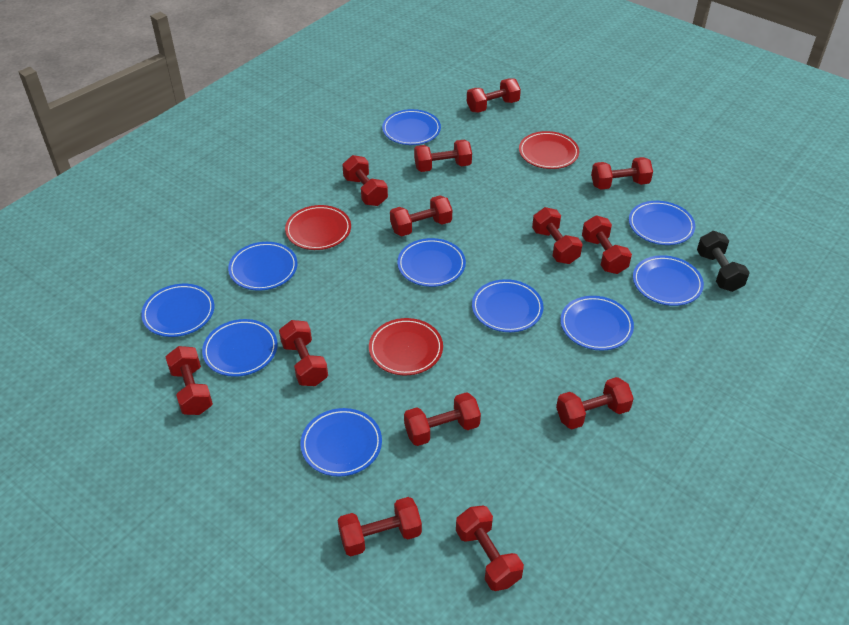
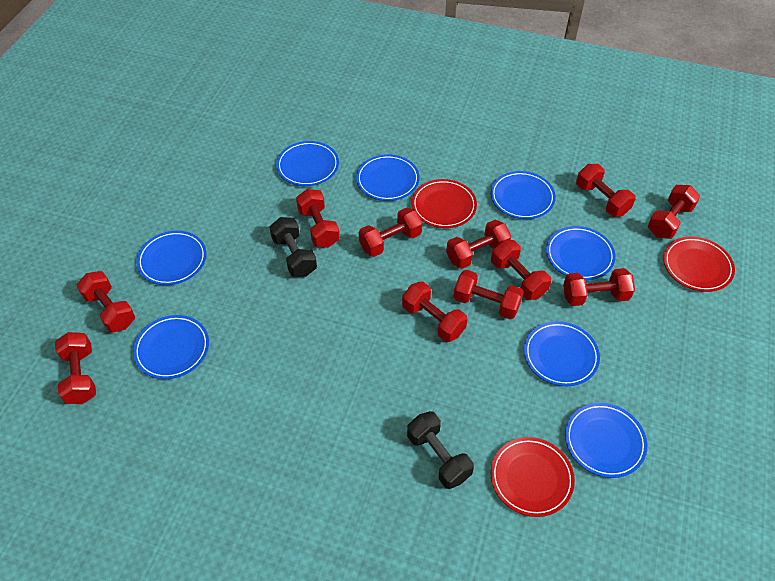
black dumbbell: 1 -> 2
blue plate: 10 -> 8
red dumbbell: 13 -> 11

